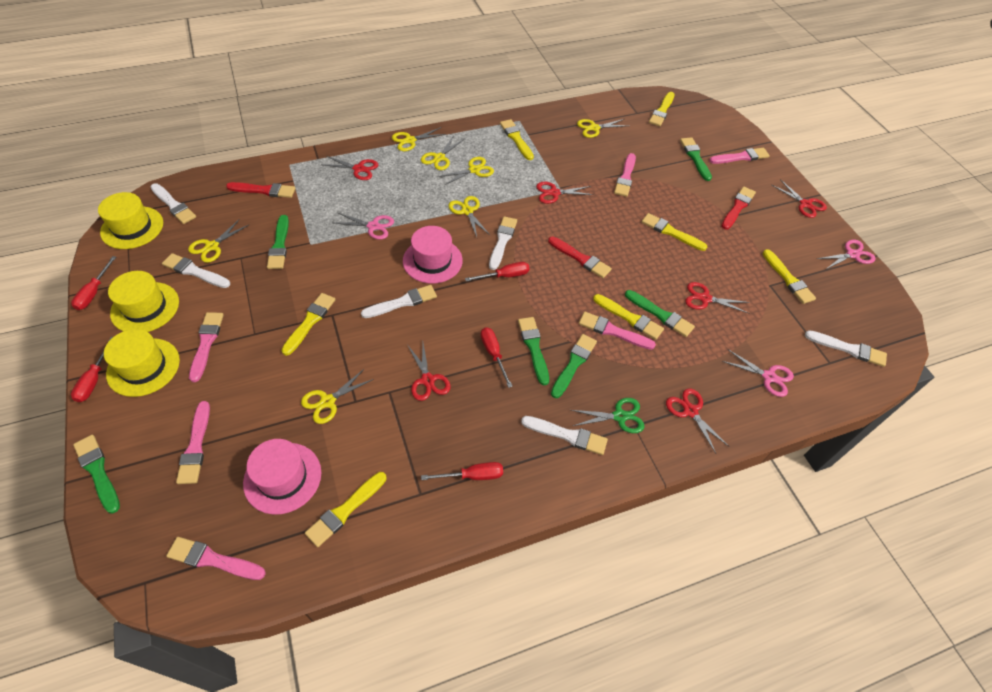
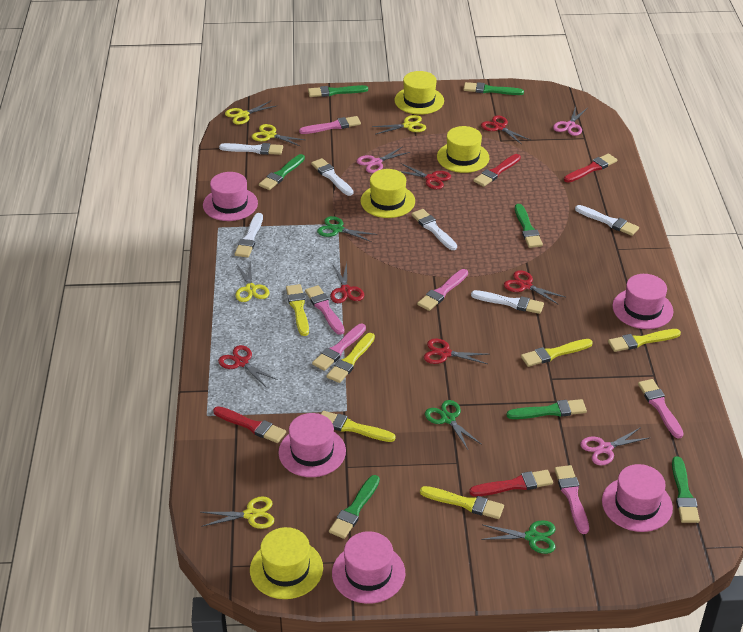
green brush: 6 -> 7
green scissors: 1 -> 3
pink hat: 2 -> 5
red brush: 3 -> 4
red screwdriver: 5 -> 0
yellow brush: 7 -> 6
yellow hat: 3 -> 4
yellow scissors: 7 -> 5

